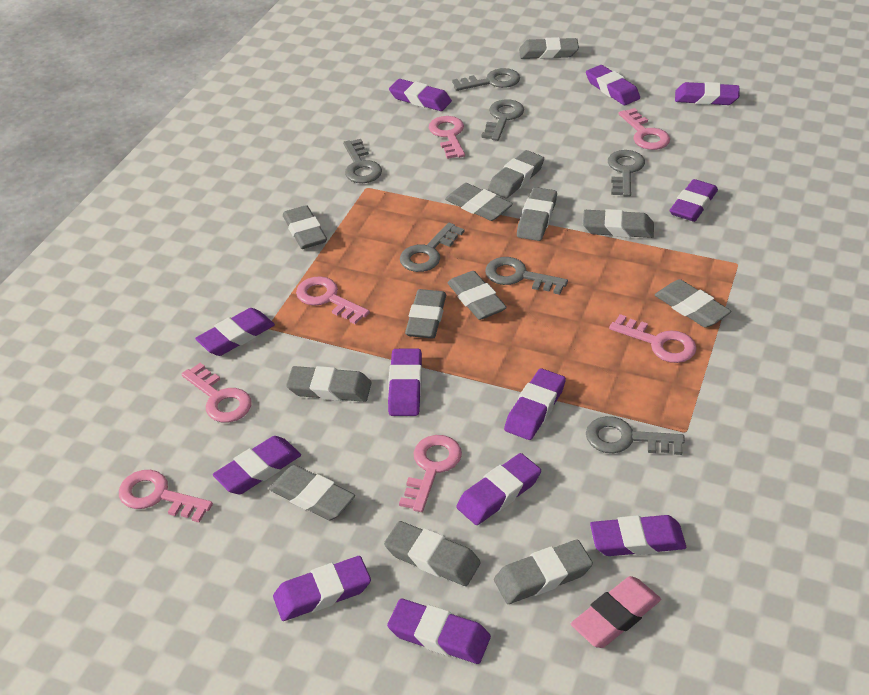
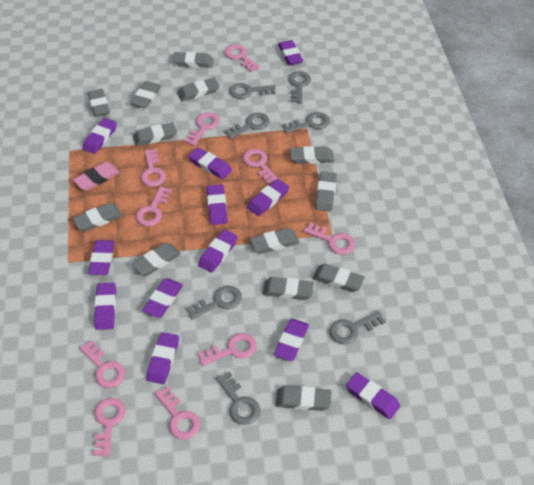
pink key: 7 -> 10

